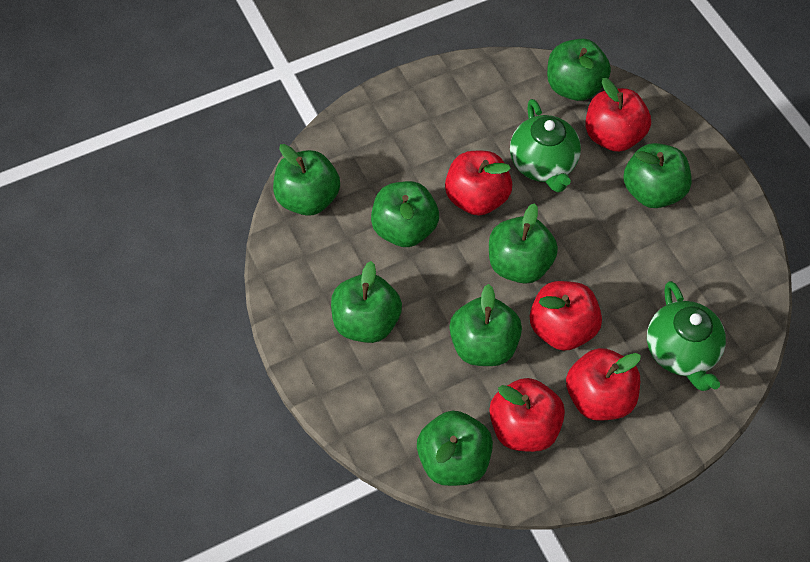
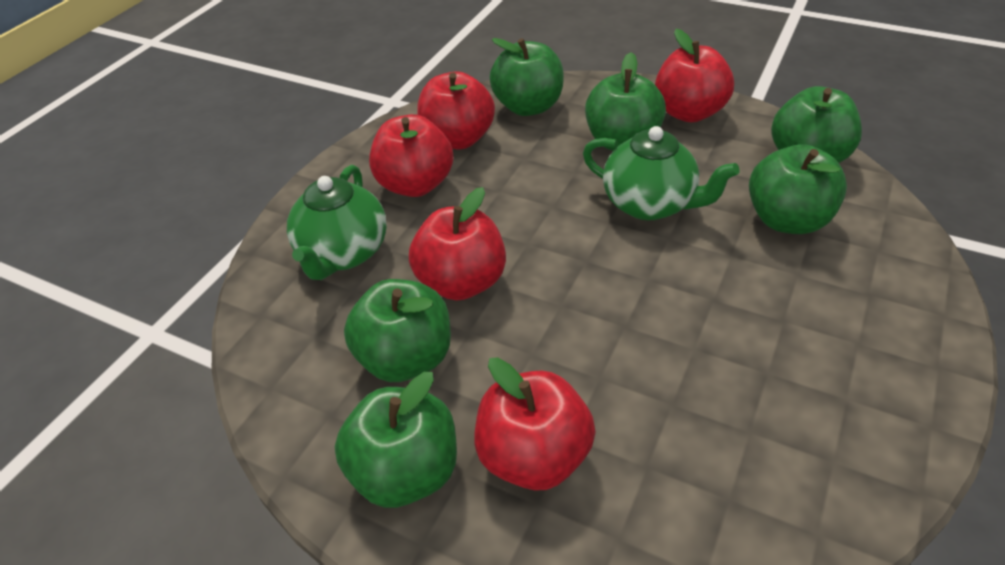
green apple: 8 -> 6

